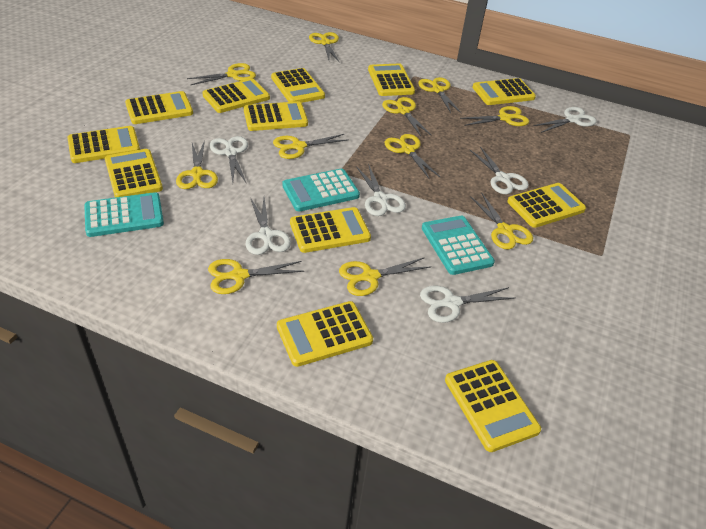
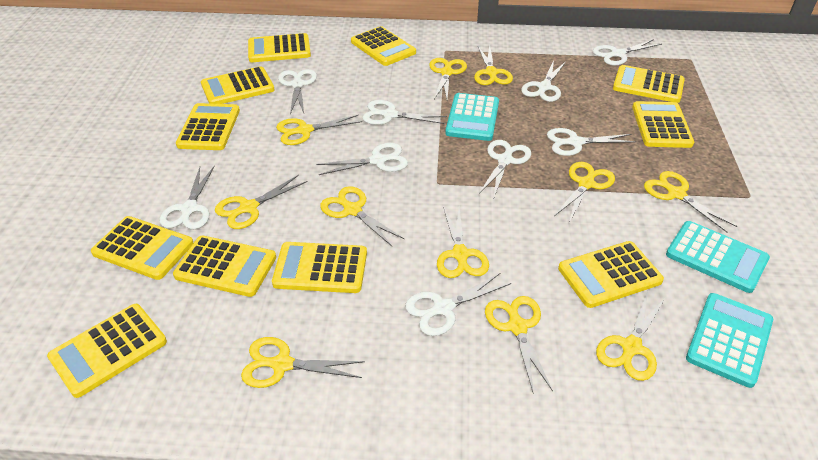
white scissors: 6 -> 9
yellow calculator: 12 -> 11

